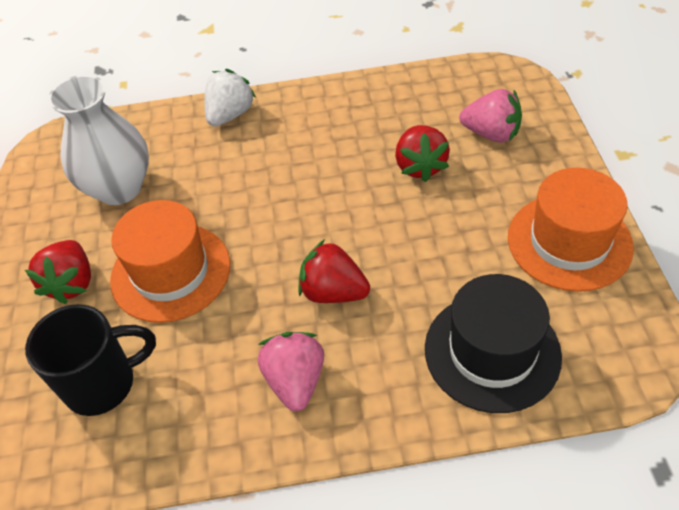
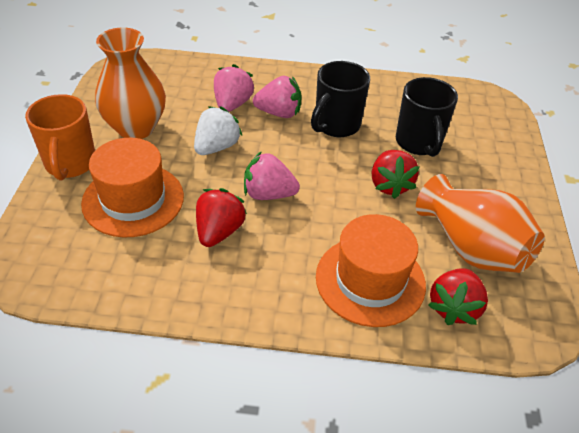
black hat: 1 -> 0
black mug: 1 -> 2
orange mug: 0 -> 1
orange vase: 0 -> 2
pink strawberry: 2 -> 3
white vase: 1 -> 0

